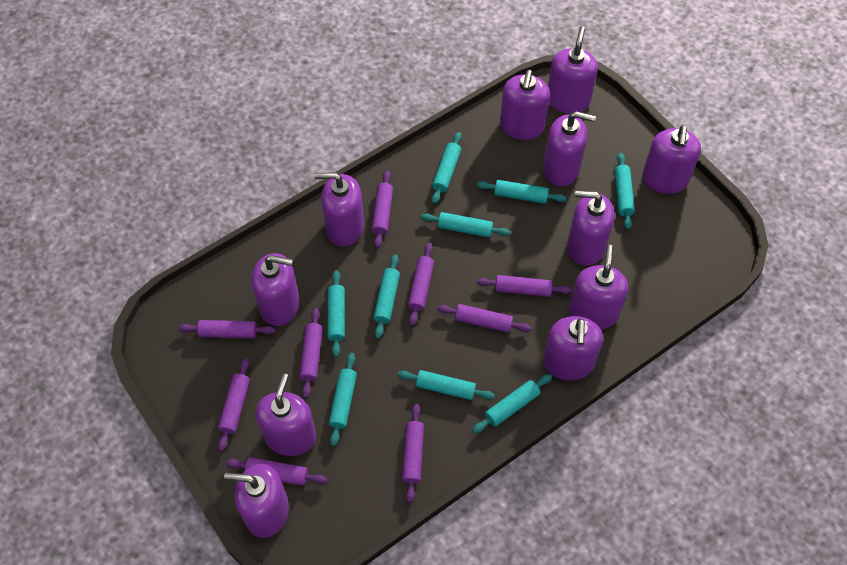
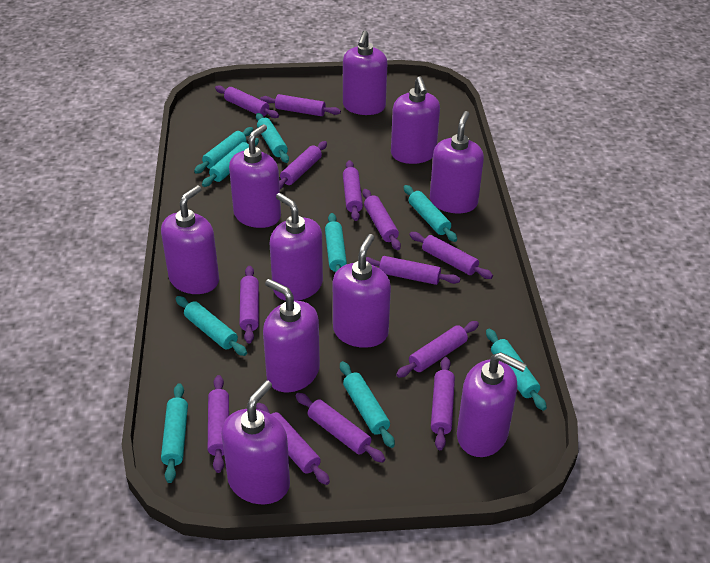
purple rolling pin: 9 -> 13
purple soap dispenser: 11 -> 10

